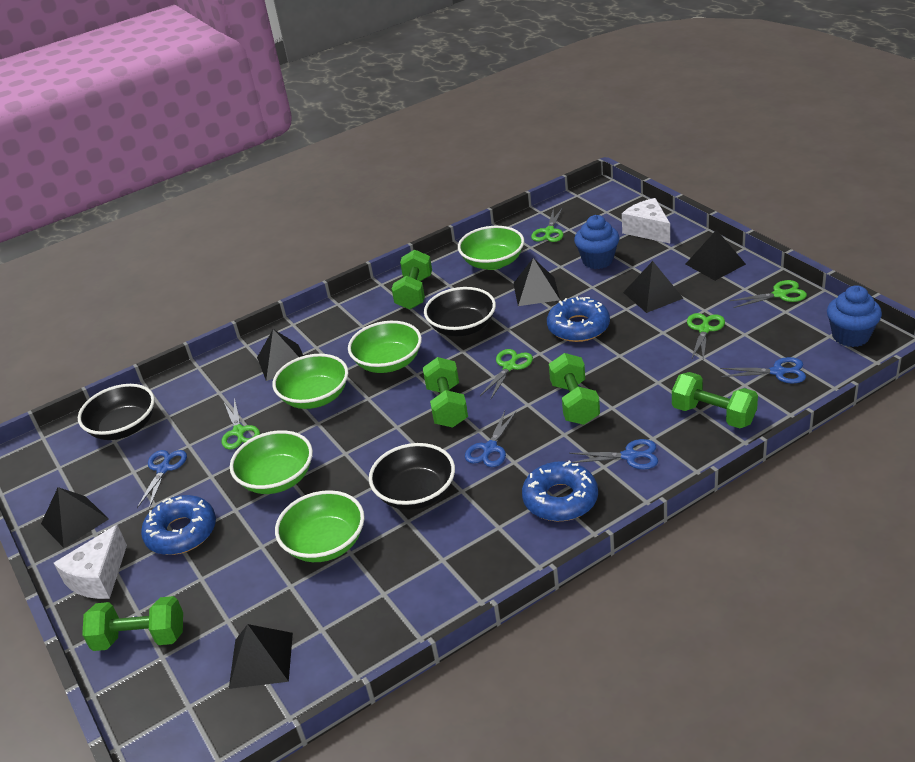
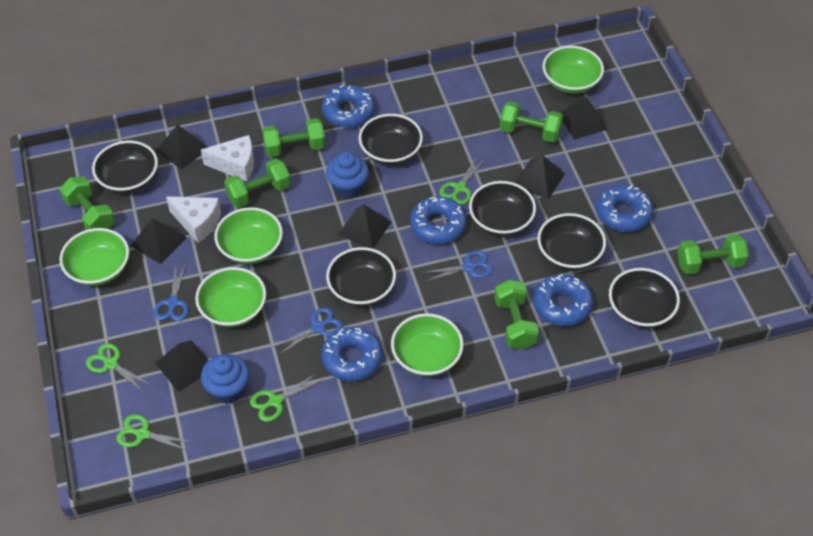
black bowl: 3 -> 6
blue donut: 3 -> 5
blue scissors: 4 -> 3
green dumbbell: 5 -> 6
green scissors: 5 -> 4

